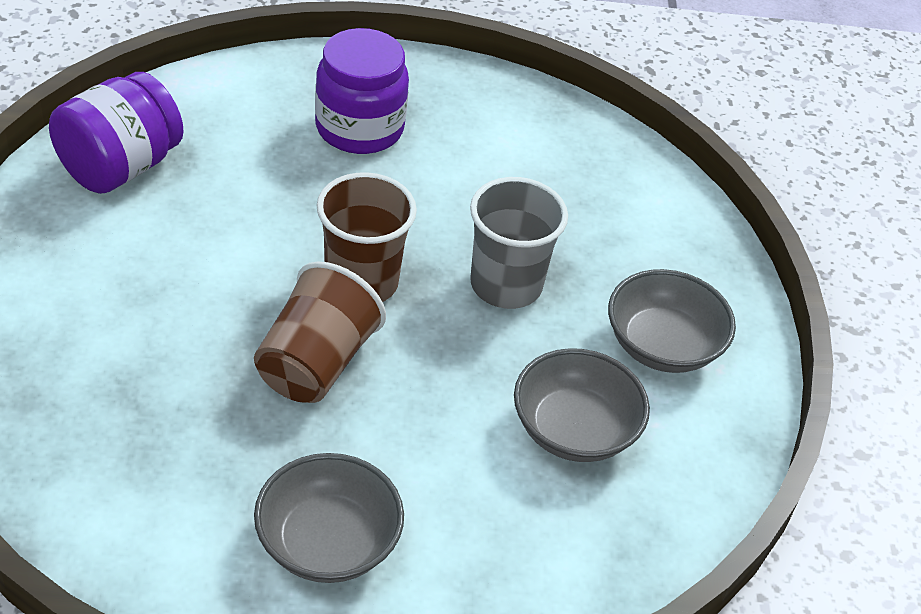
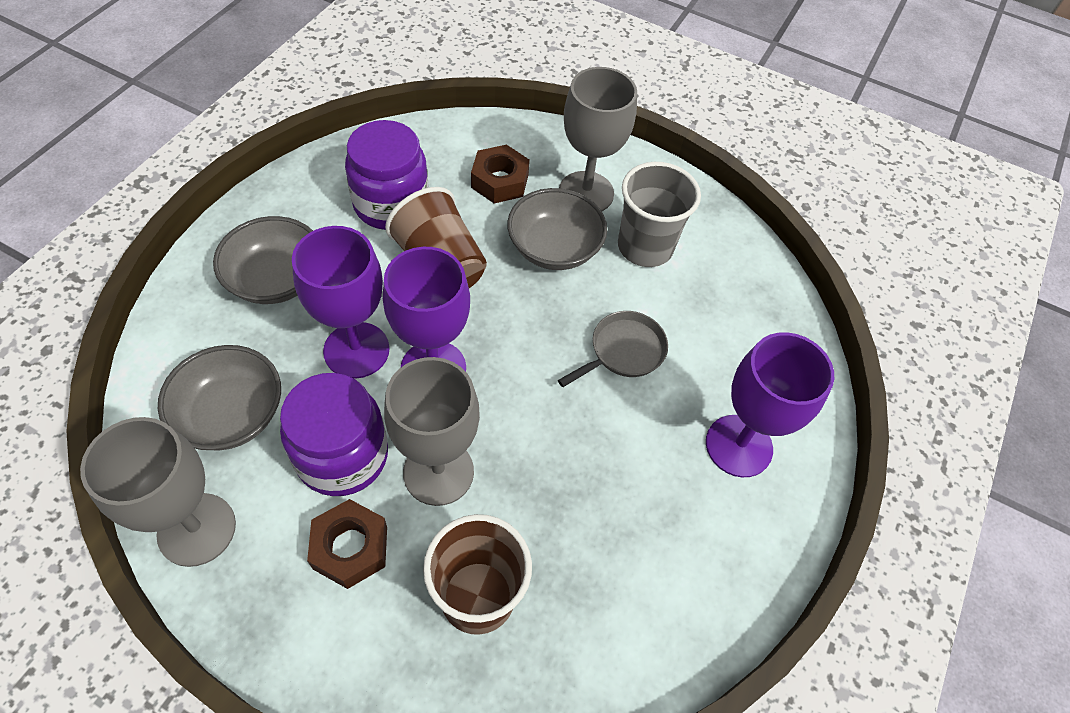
brown nut: 0 -> 2
grey goblet: 0 -> 3
grey pan: 0 -> 1
purple goblet: 0 -> 3

